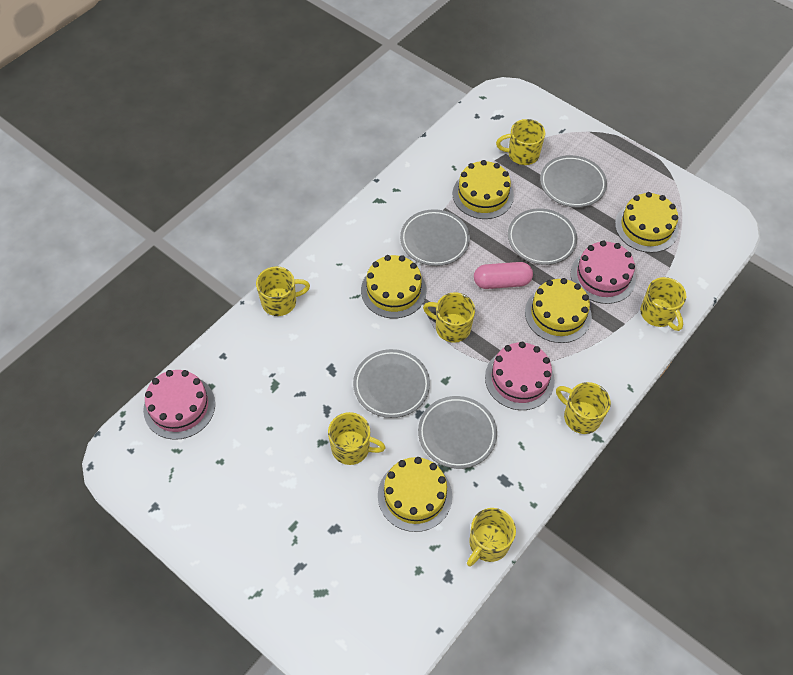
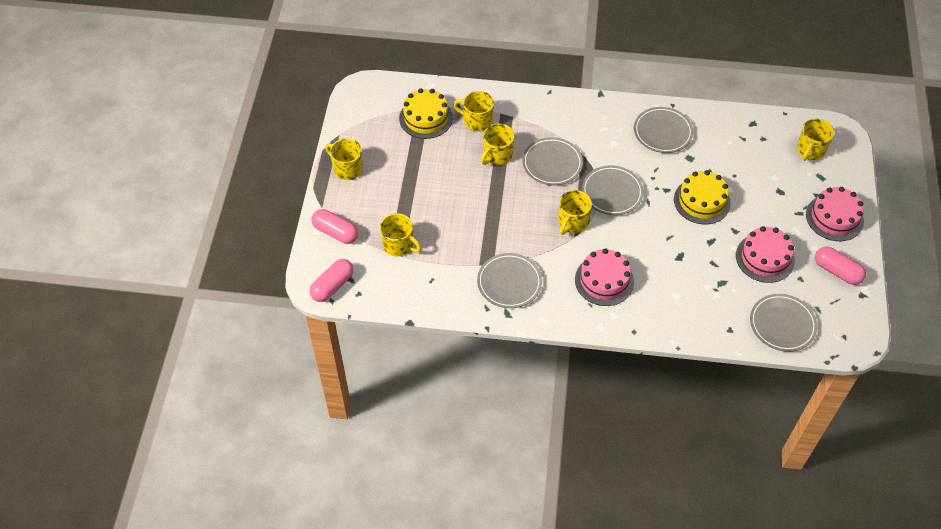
pink capsule: 1 -> 3
yellow cake: 5 -> 2
yellow mug: 7 -> 6

